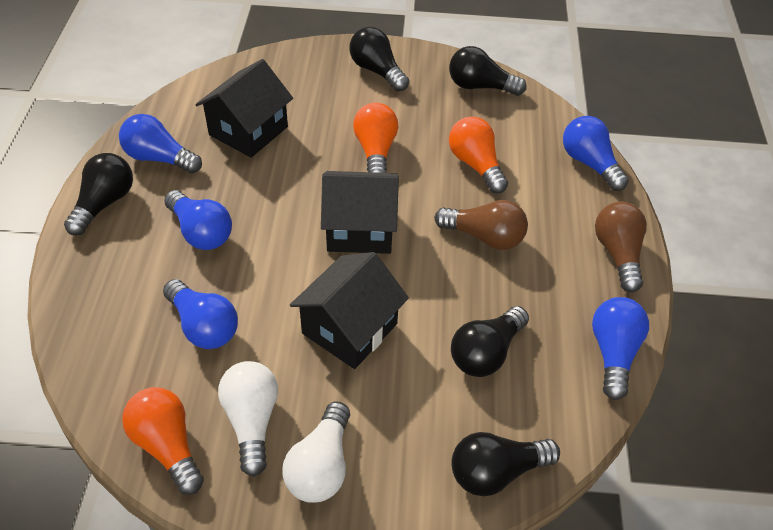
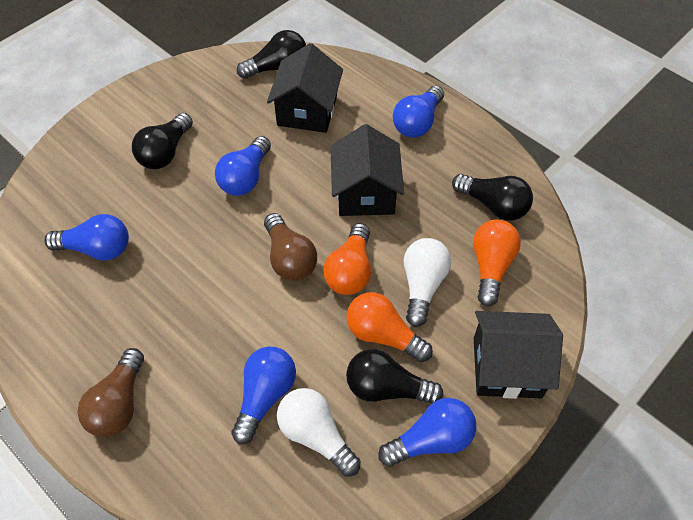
black light bulb: 5 -> 4

